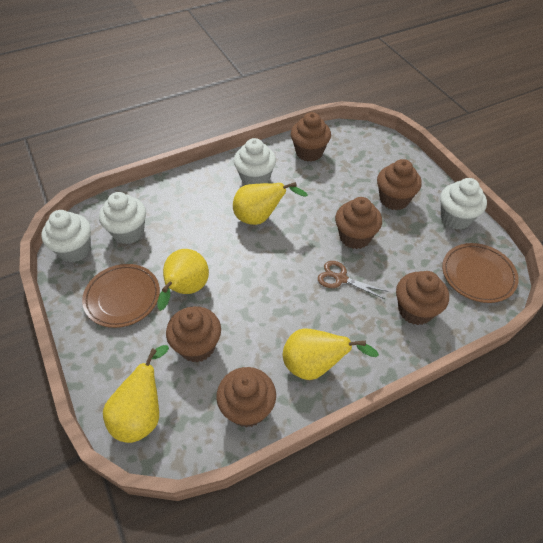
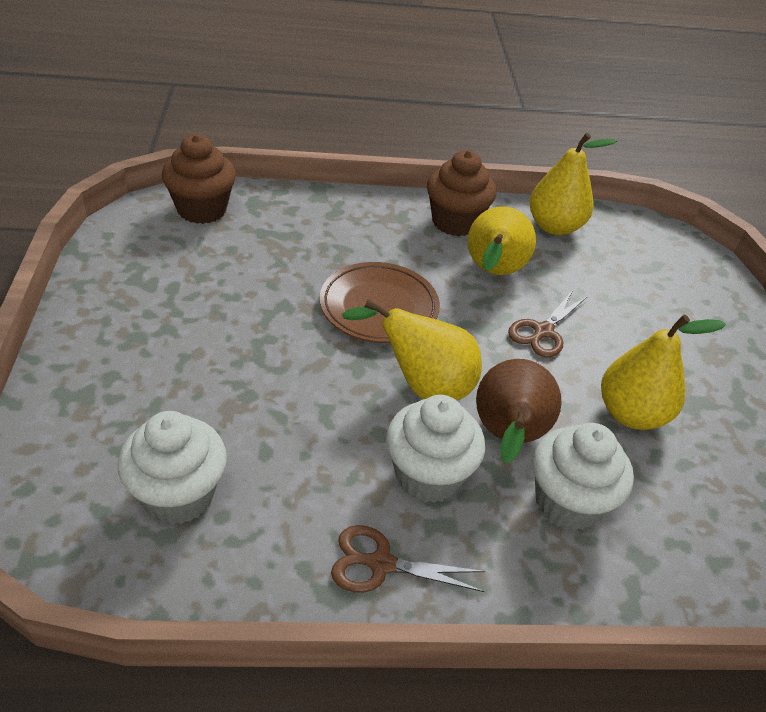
brown cupcake: 6 -> 2
brown pear: 0 -> 1
brown plate: 2 -> 1
brown scissors: 1 -> 2
white cupcake: 4 -> 3

